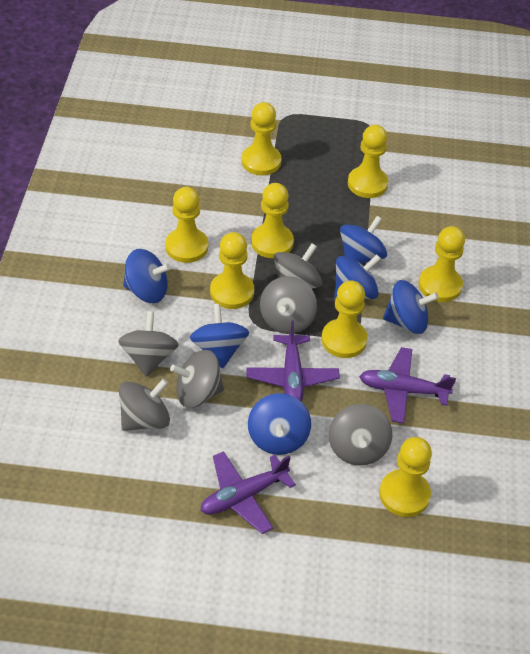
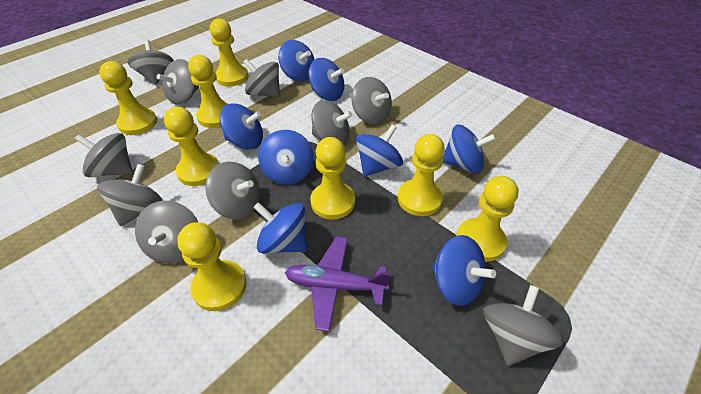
blue spinning top: 6 -> 8
grey spinning top: 6 -> 10
purple plane: 3 -> 1

